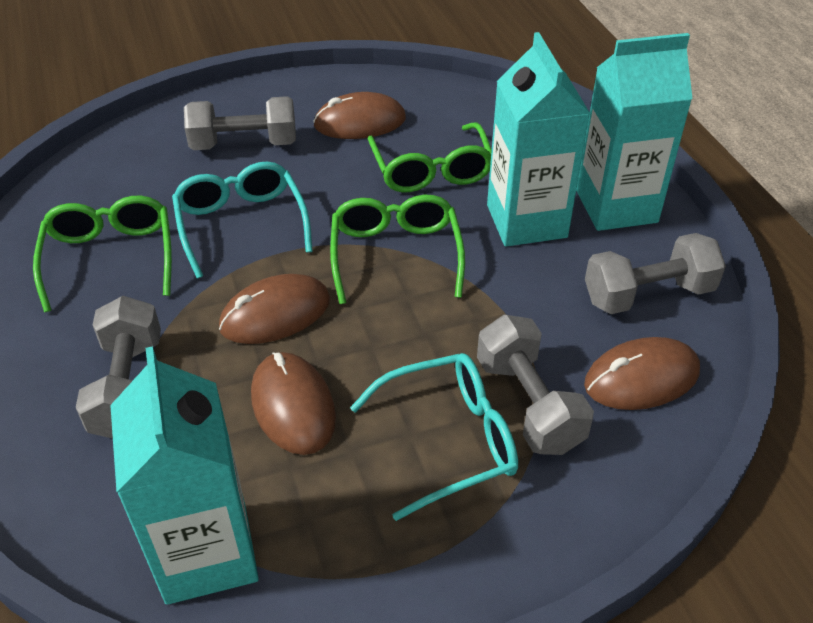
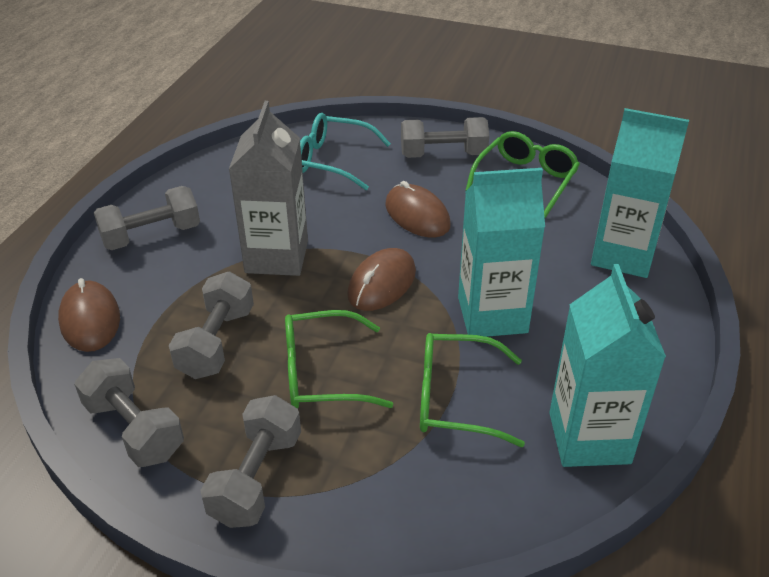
brown mouse: 4 -> 3
grey carton: 0 -> 1
grey dumbbell: 4 -> 5
turquoise glasses: 2 -> 1

